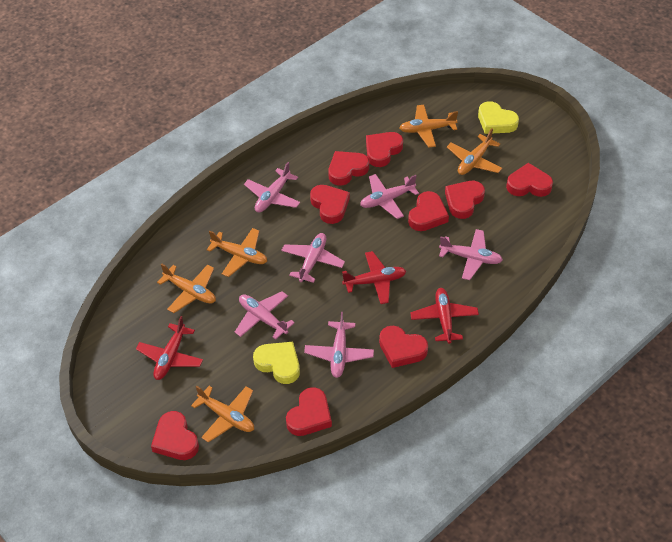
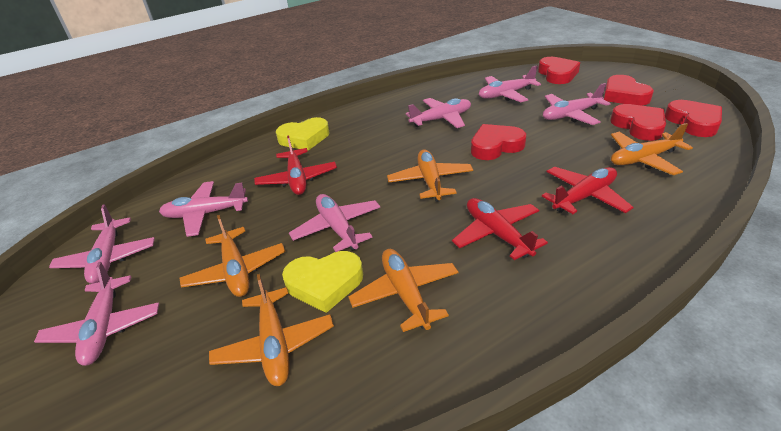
pink plane: 6 -> 7
red heart: 9 -> 5

